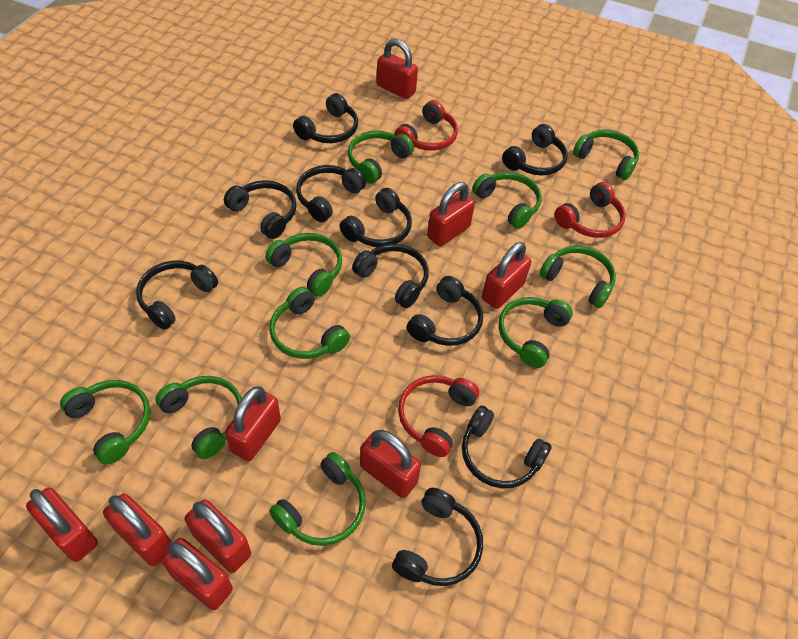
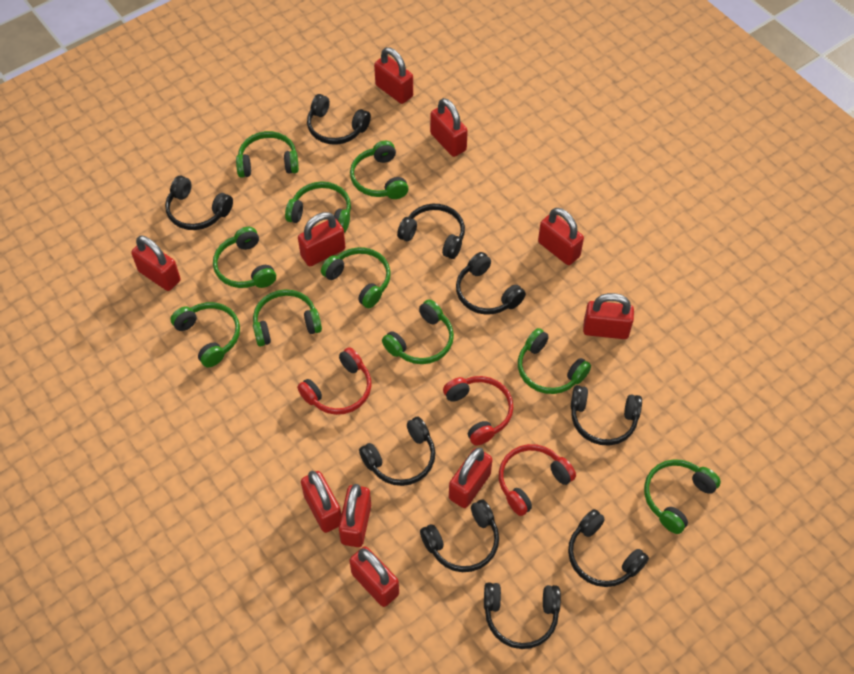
black headphones: 10 -> 9
red padlock: 9 -> 10

